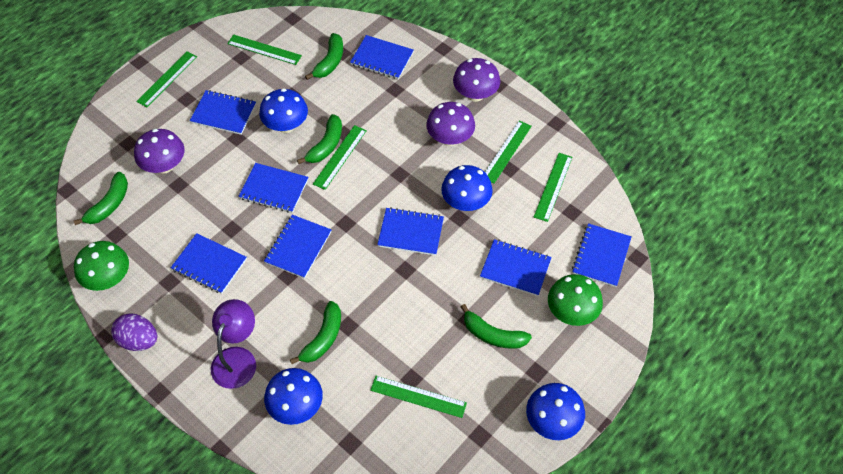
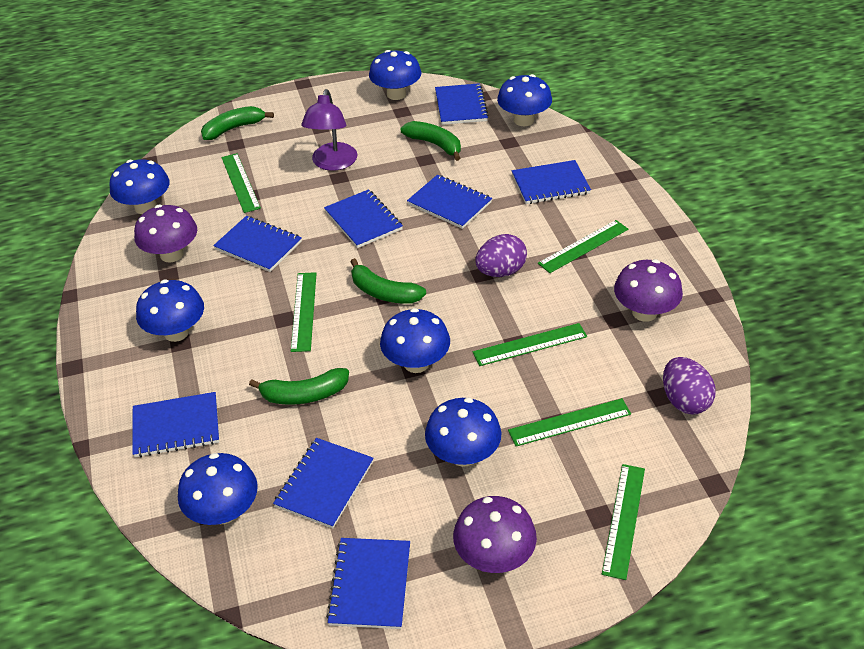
blue mushroom: 4 -> 7
green banana: 5 -> 4
green mushroom: 2 -> 0
purple egg: 1 -> 2

